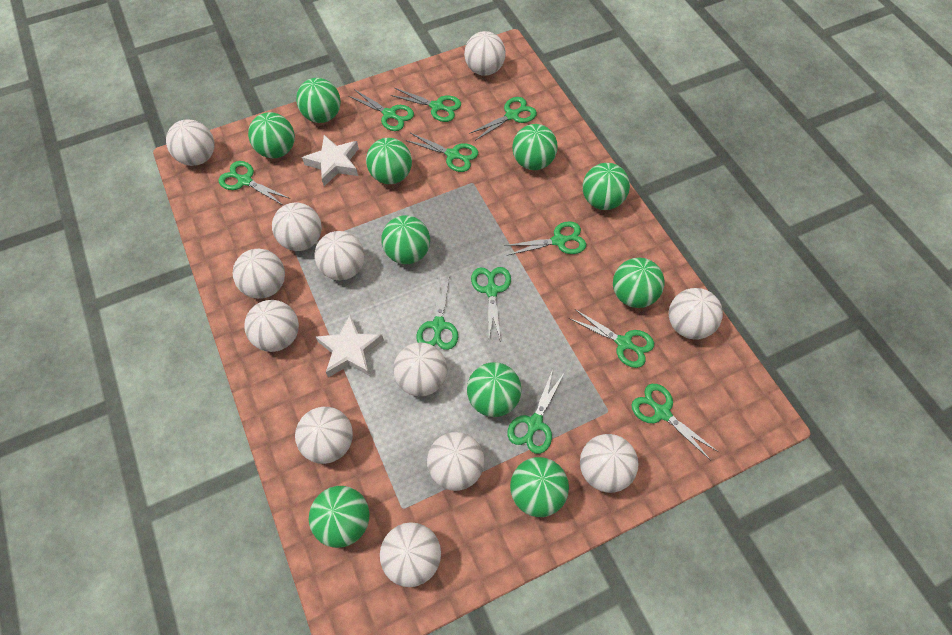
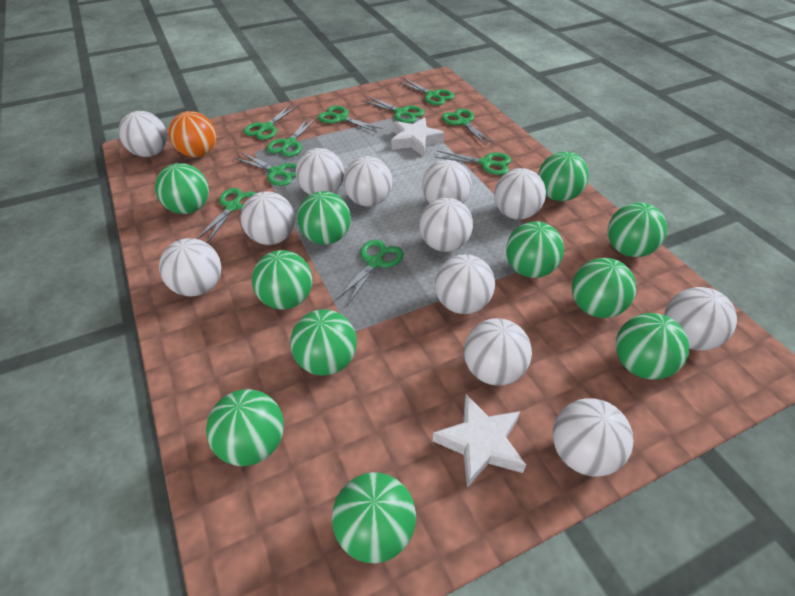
green ball: 10 -> 11
green scissors: 11 -> 10
orange ball: 0 -> 1

